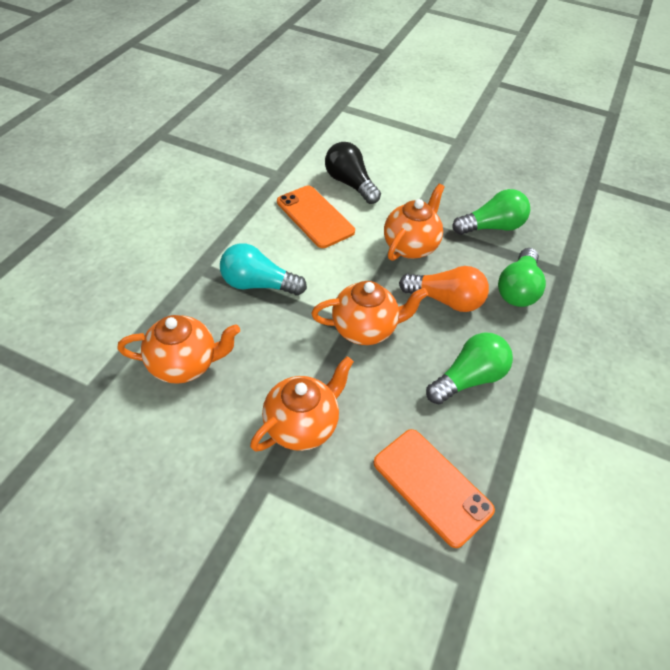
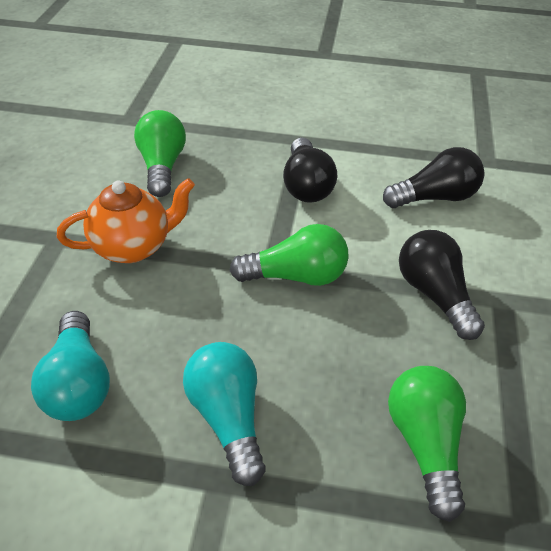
black light bulb: 1 -> 3
orange light bulb: 1 -> 0
orange phone: 2 -> 0
orange teapot: 4 -> 1
turquoise light bulb: 1 -> 2

